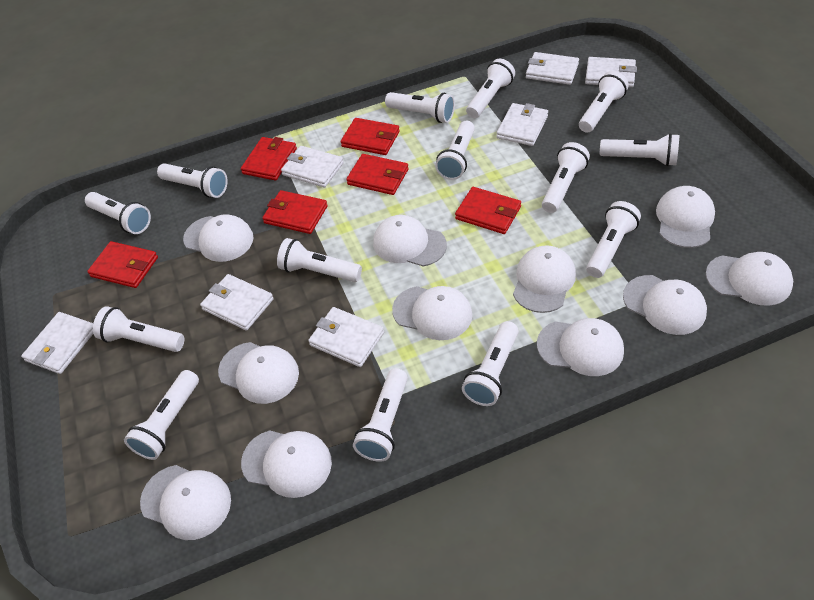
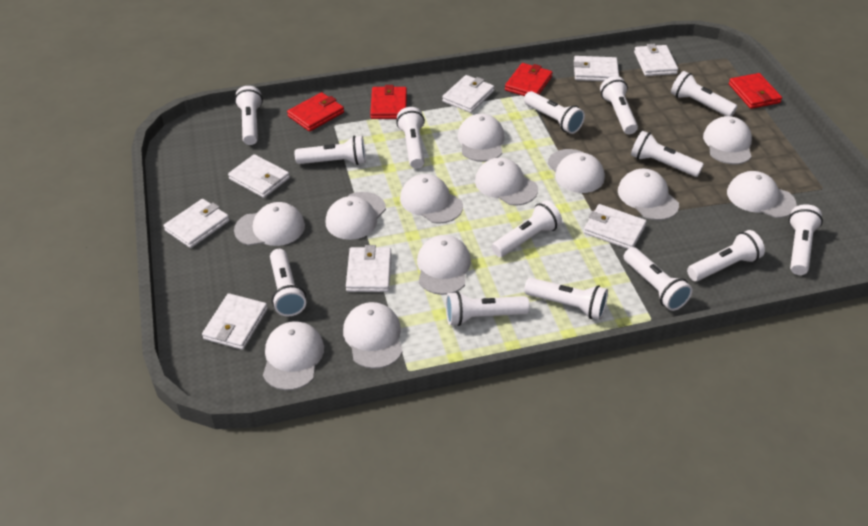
red wallet: 6 -> 4
white cap: 11 -> 12
white wallet: 7 -> 8

